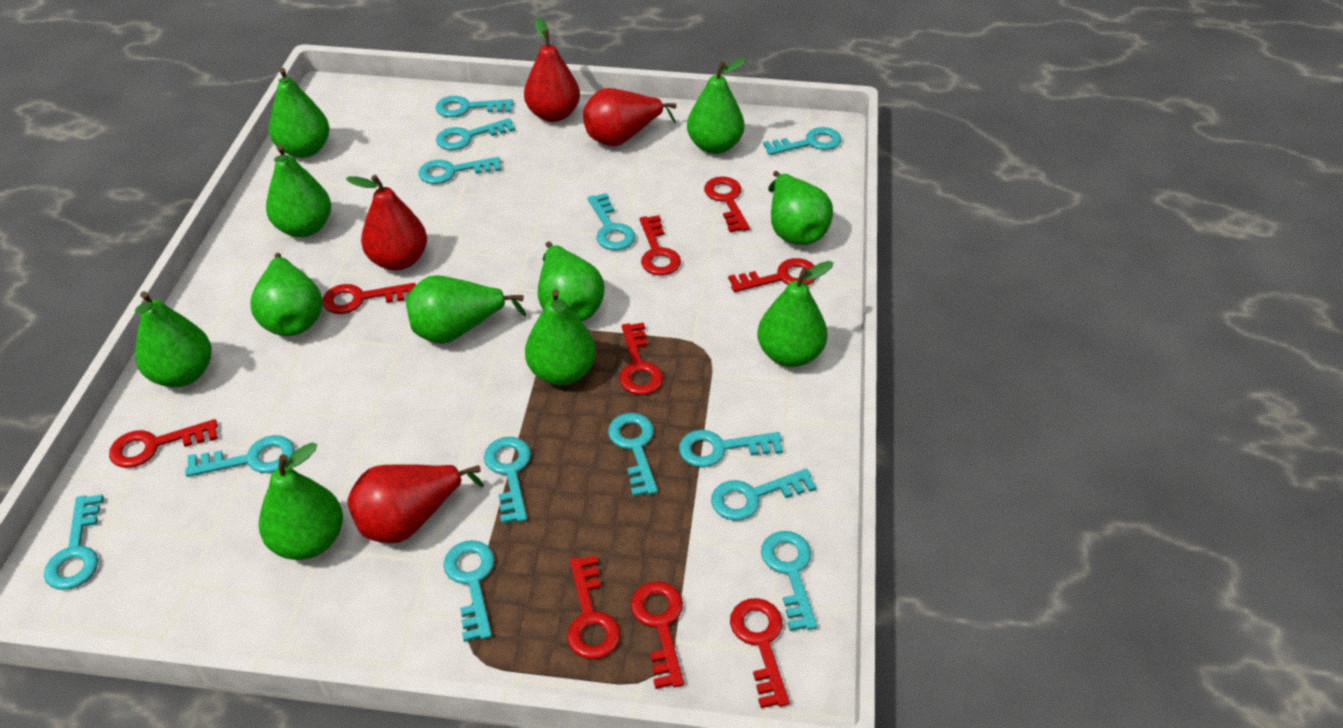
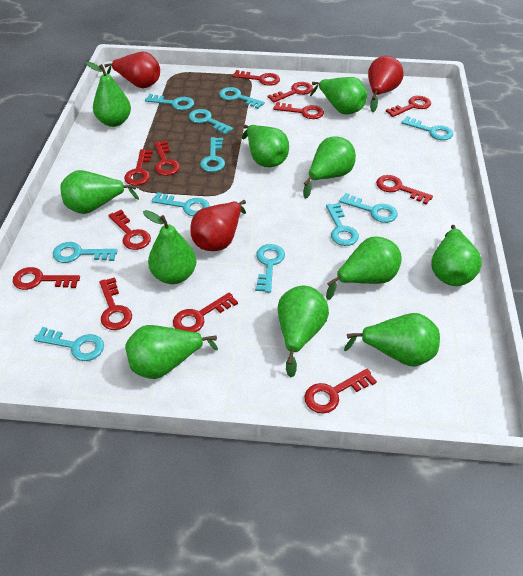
red key: 9 -> 12
red pear: 4 -> 3
turquoise key: 13 -> 11

